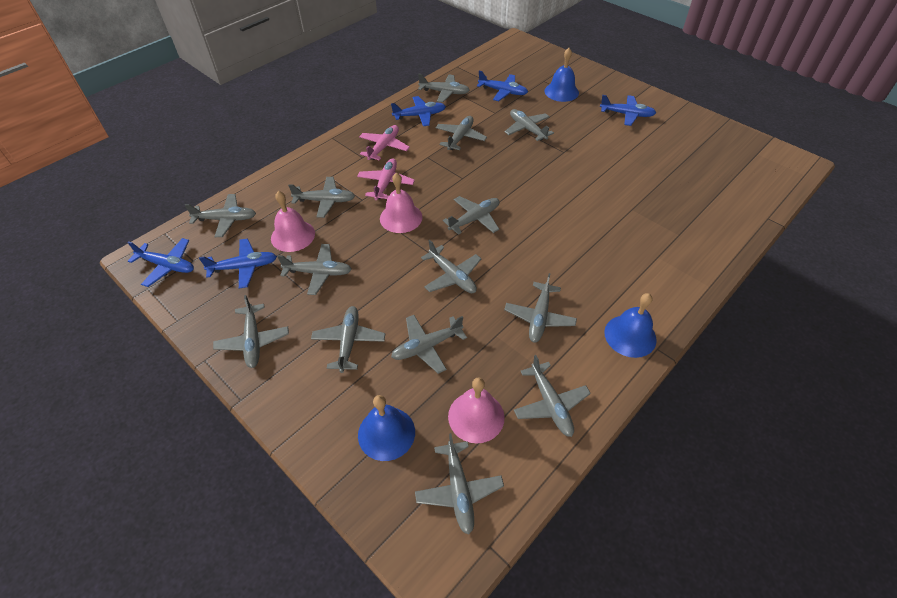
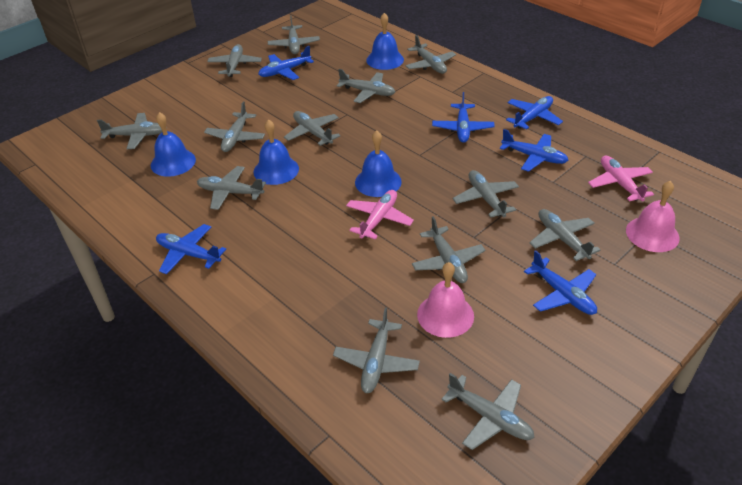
blue bell: 3 -> 4
blue plane: 5 -> 6
grey plane: 14 -> 13
pink bell: 3 -> 2

